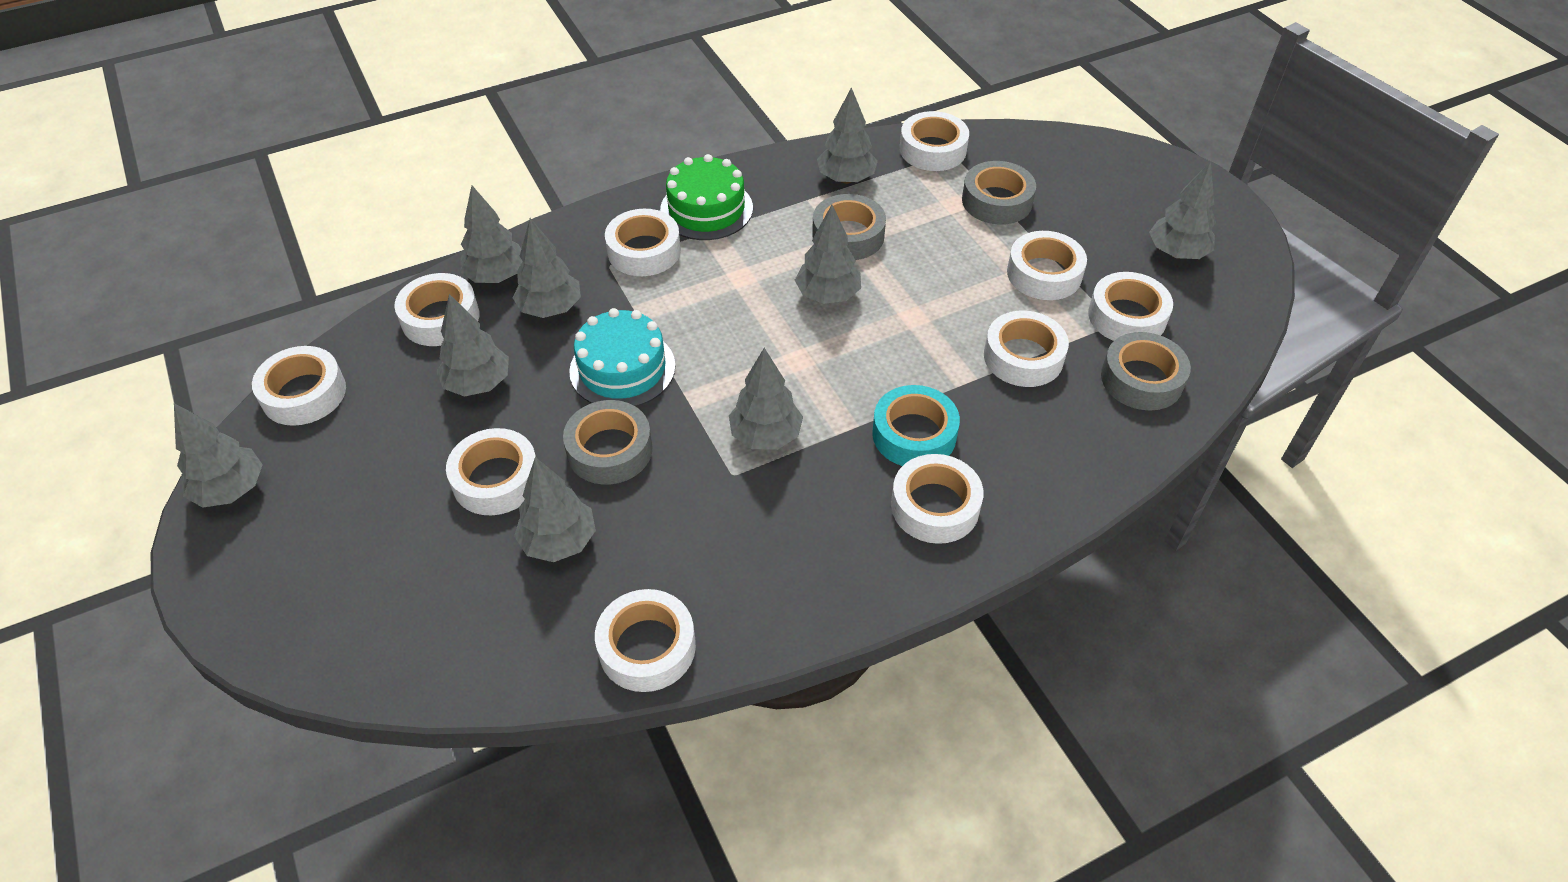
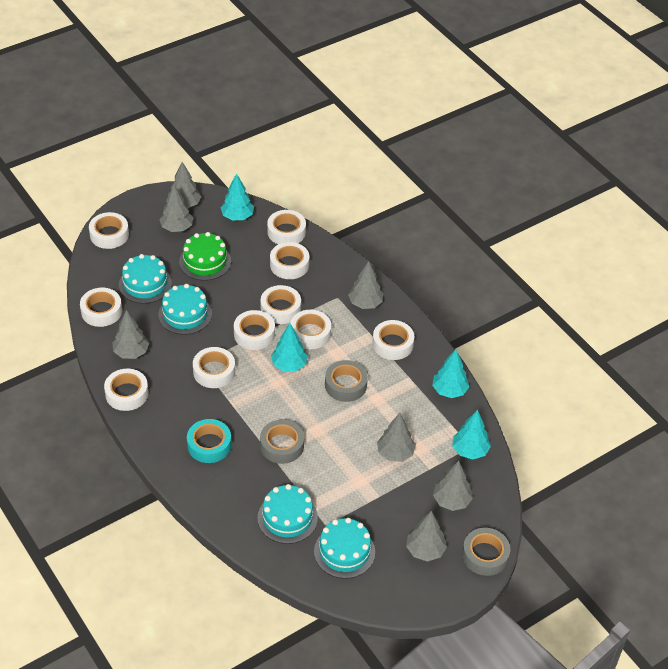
grey tape: 4 -> 3
grey tree: 9 -> 7
turquoise cake: 1 -> 4
turquoise tree: 0 -> 4

